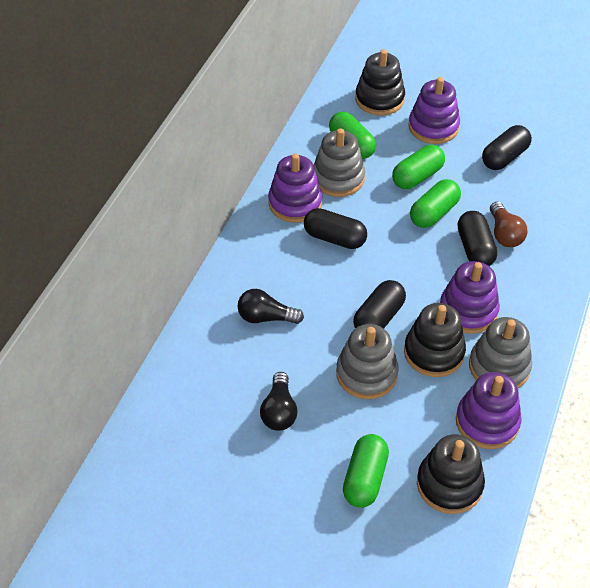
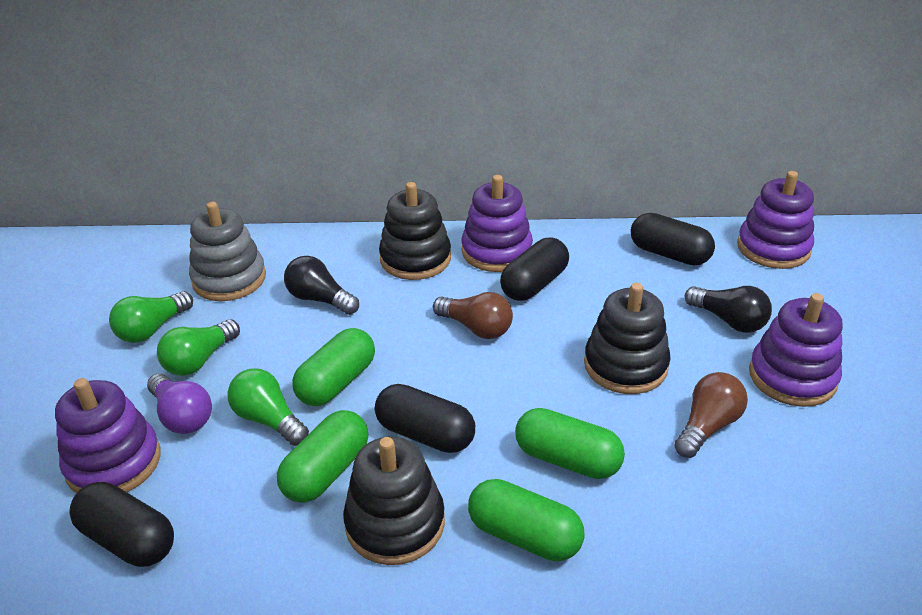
brown light bulb: 1 -> 2
green light bulb: 0 -> 3
grey stacking toy: 3 -> 1
purple light bulb: 0 -> 1

